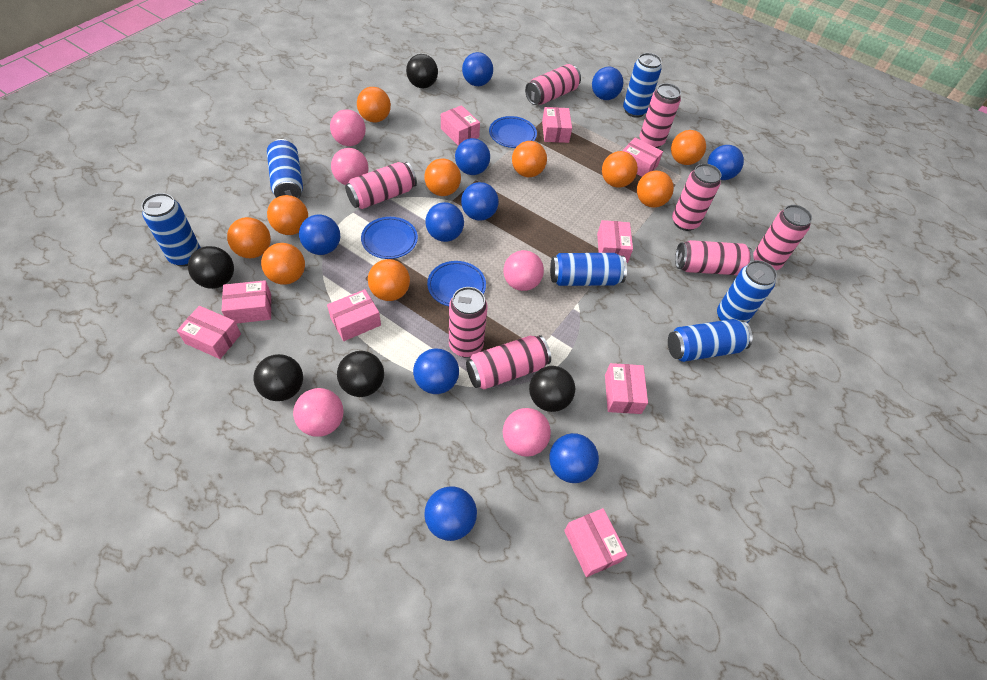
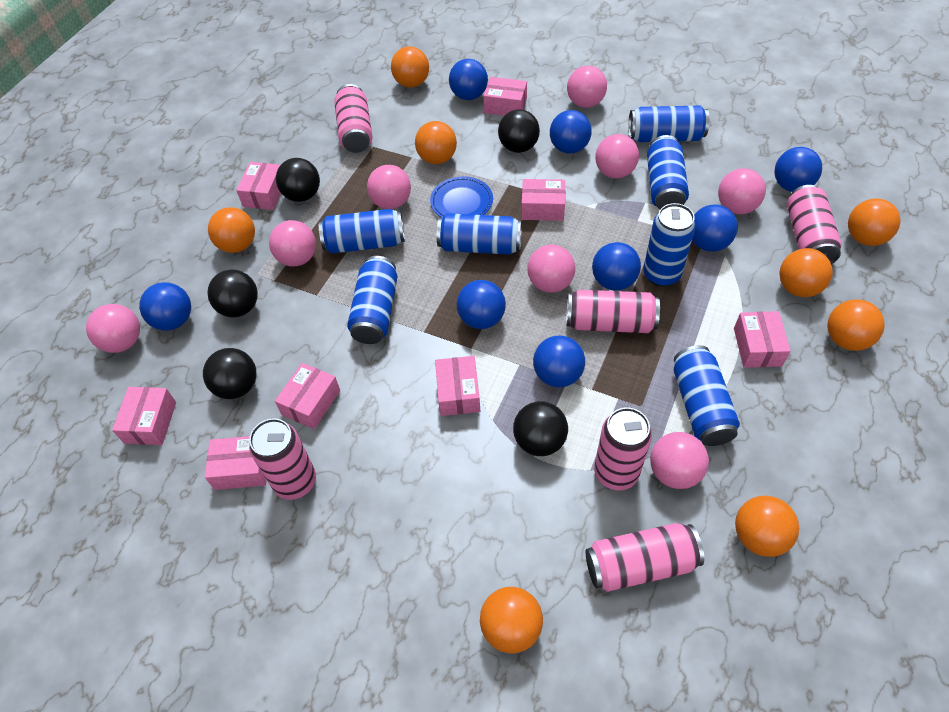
blue ball: 10 -> 8
blue can: 6 -> 7
blue plate: 3 -> 1
orange ball: 10 -> 8
pink ball: 5 -> 8
pink box: 9 -> 8
pink can: 8 -> 6

